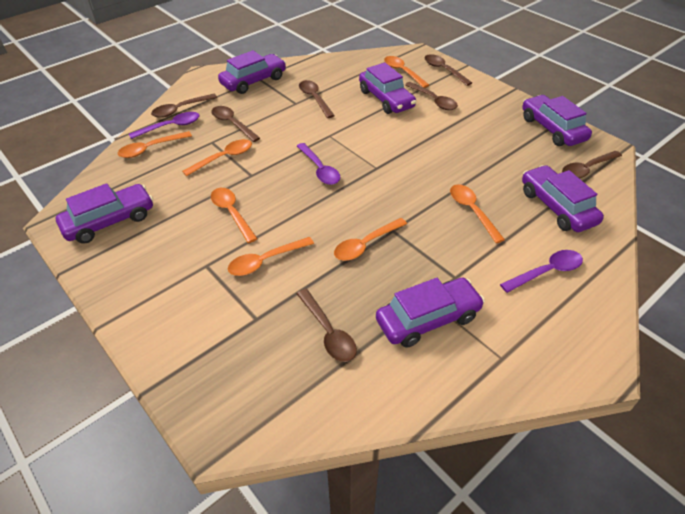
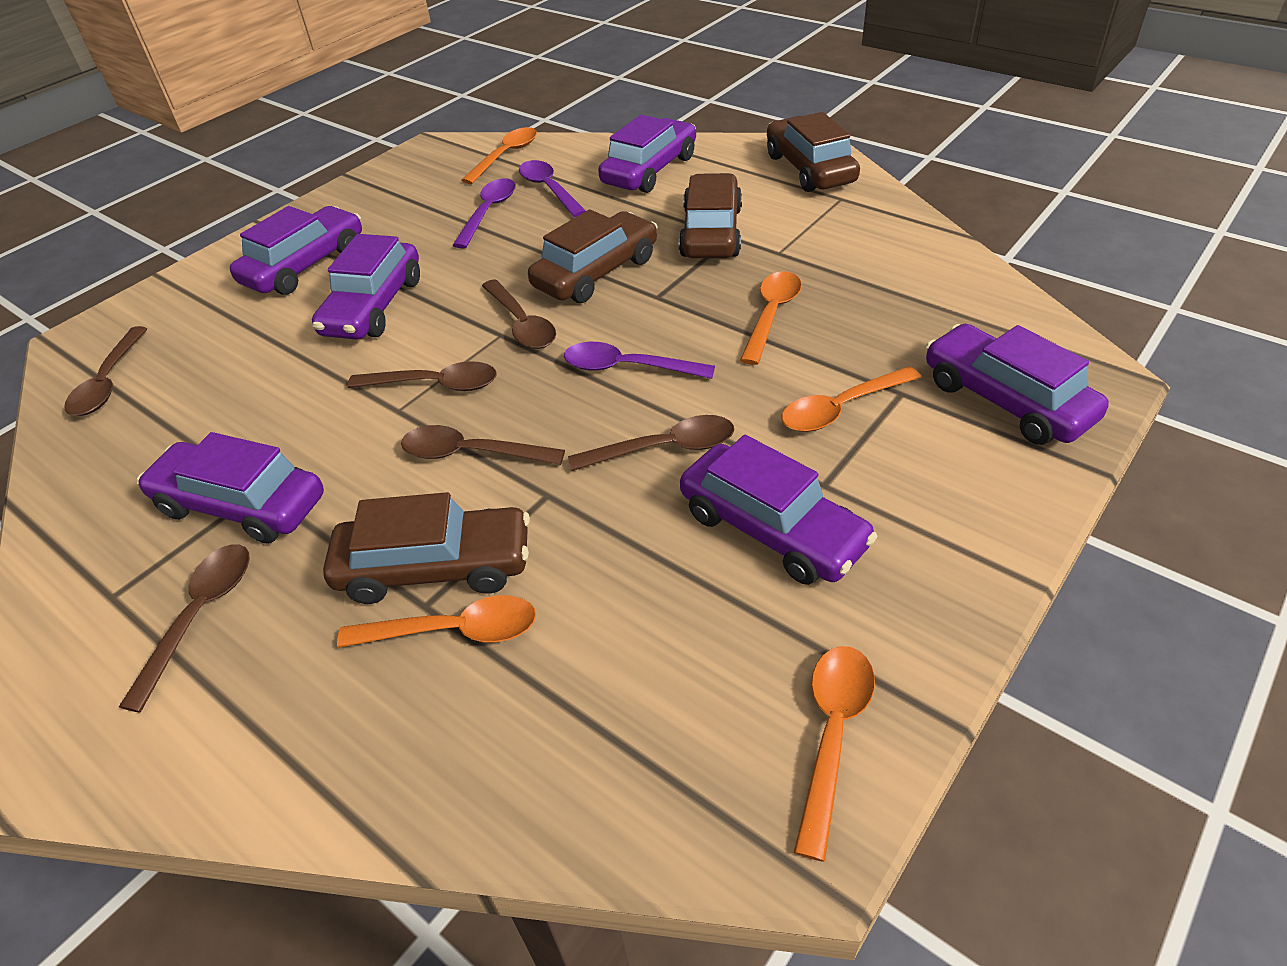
brown car: 0 -> 4
brown spoon: 7 -> 6
orange spoon: 7 -> 5

